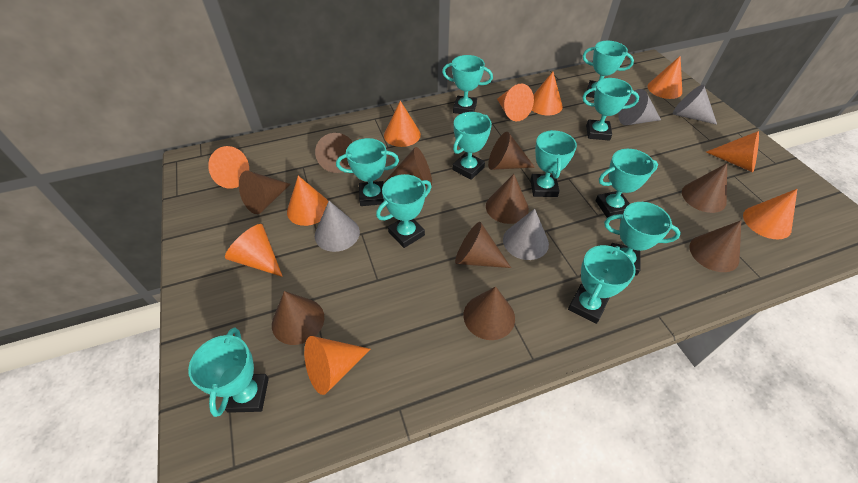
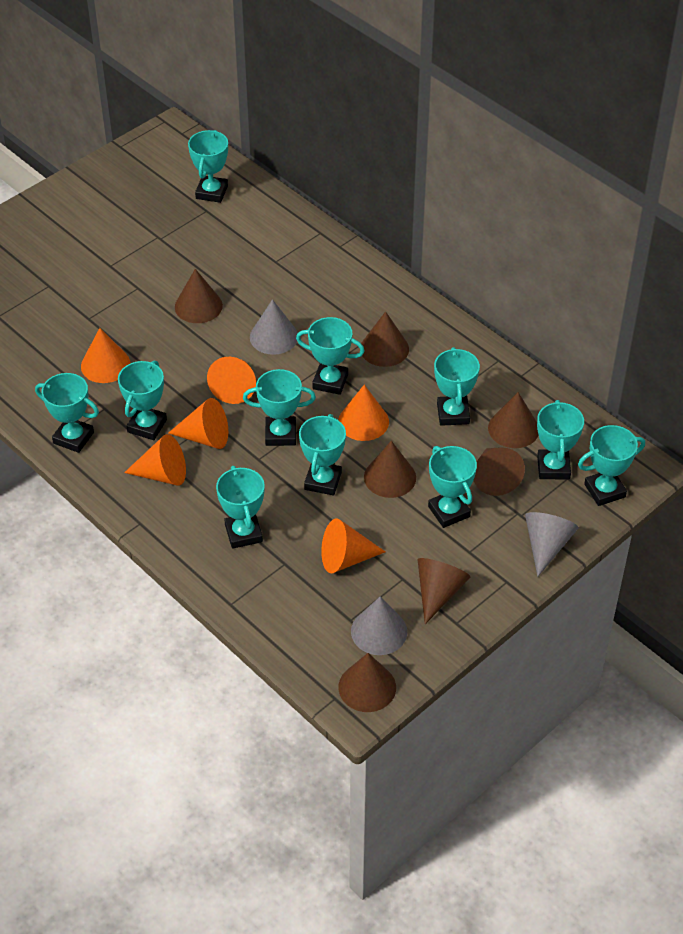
brown cone: 10 -> 7
grey cone: 4 -> 3
orange cone: 10 -> 6

